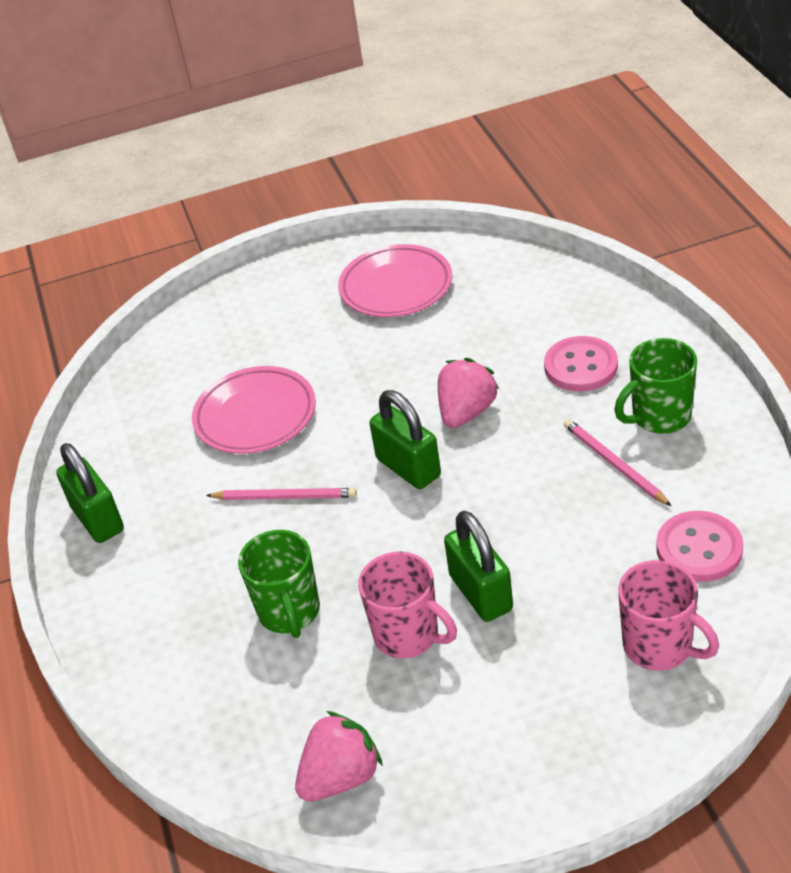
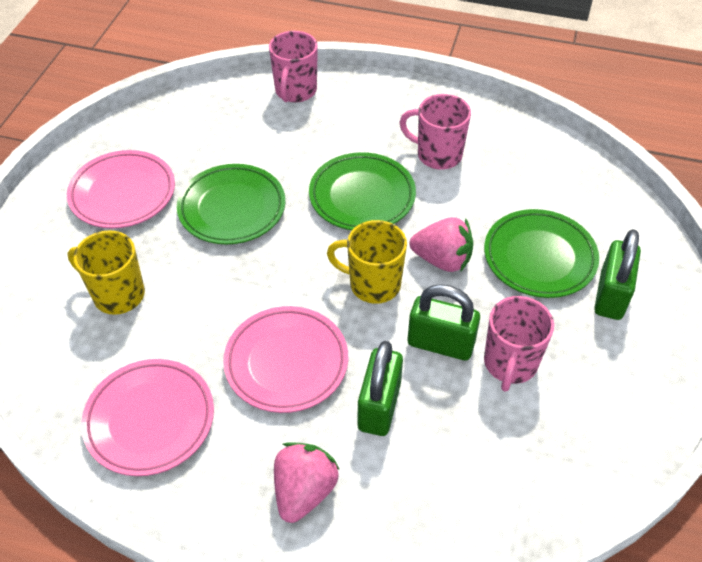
green mug: 2 -> 0
green plate: 0 -> 3
pink button: 2 -> 0
pink mug: 2 -> 3
pink pencil: 2 -> 0
pink plate: 2 -> 3
yellow mug: 0 -> 2

